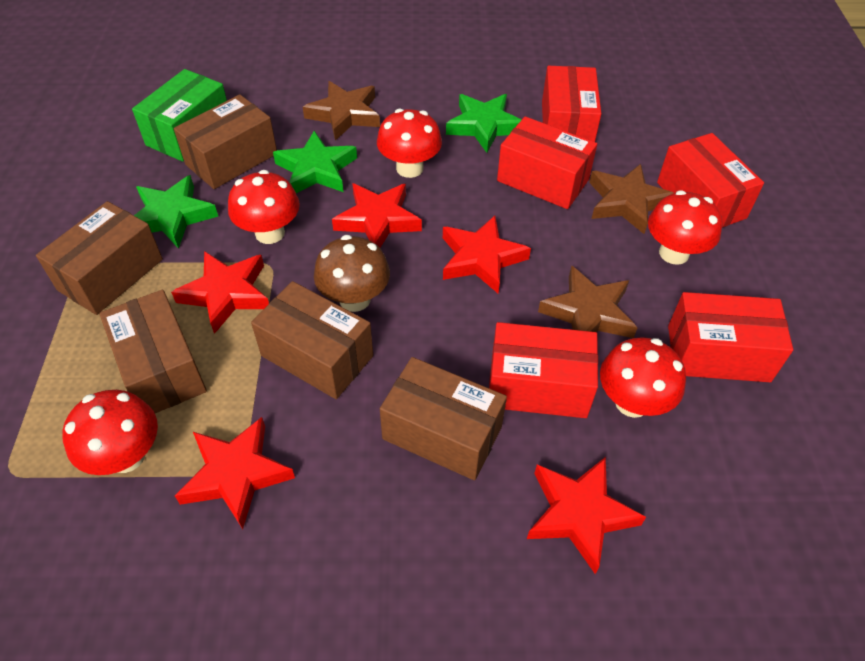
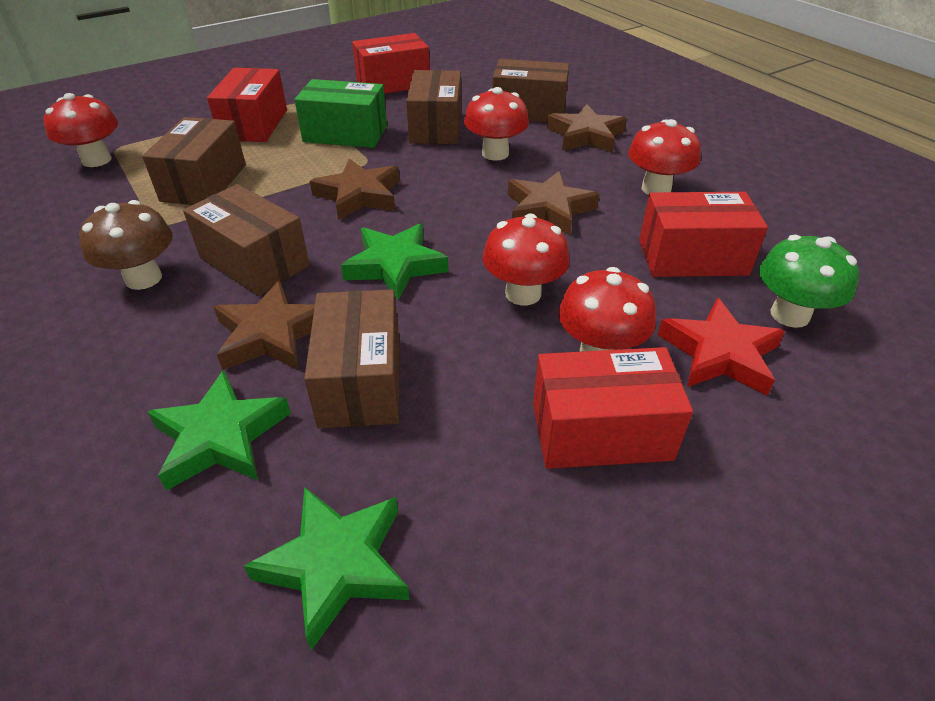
brown star: 3 -> 4
green mushroom: 0 -> 1
red box: 5 -> 4
red star: 5 -> 1

